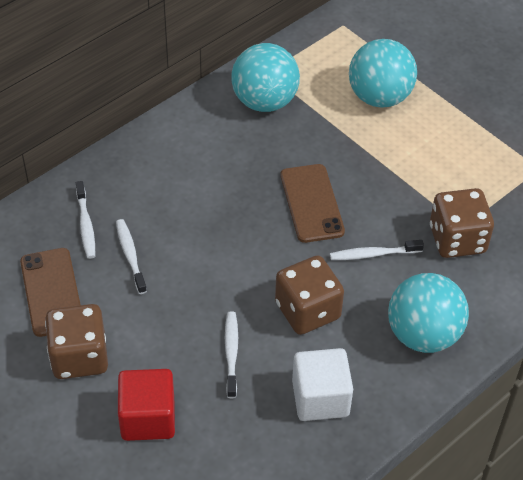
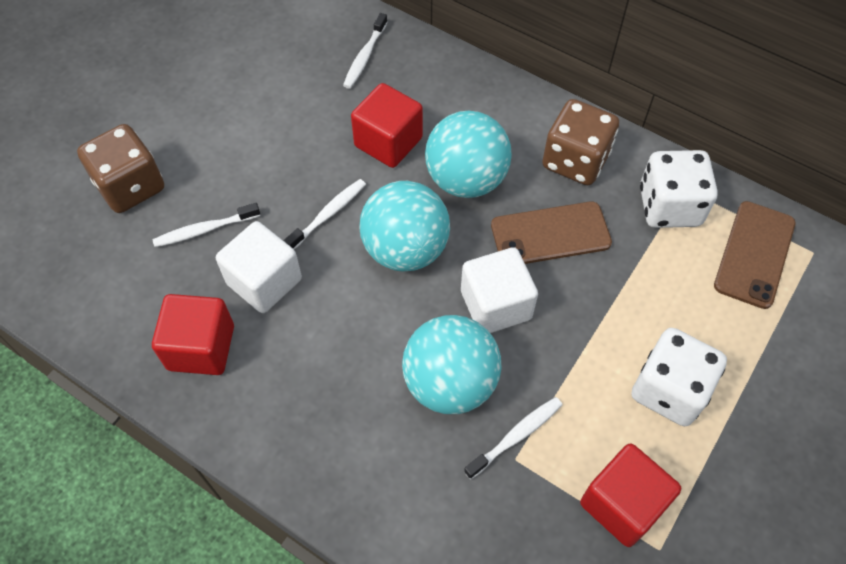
brown dice: 3 -> 2
red cube: 1 -> 3
white cube: 1 -> 2
white dice: 0 -> 2

